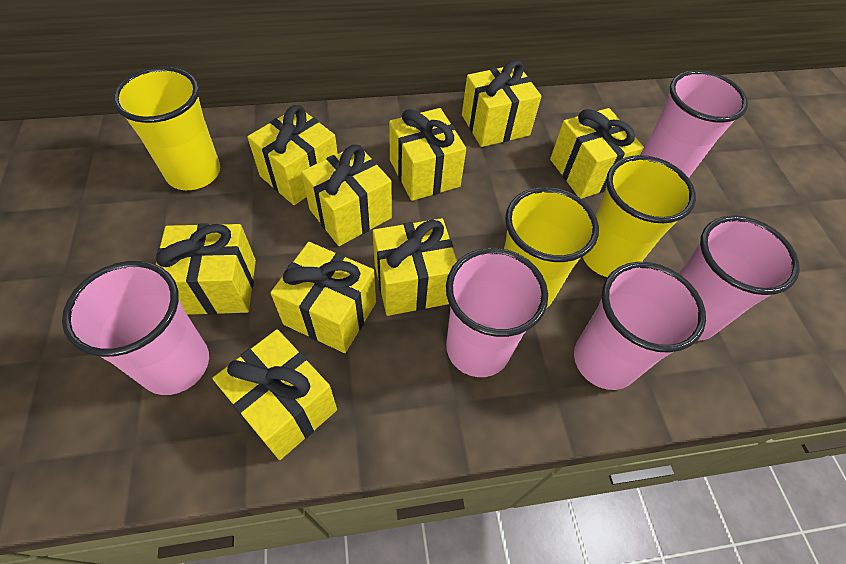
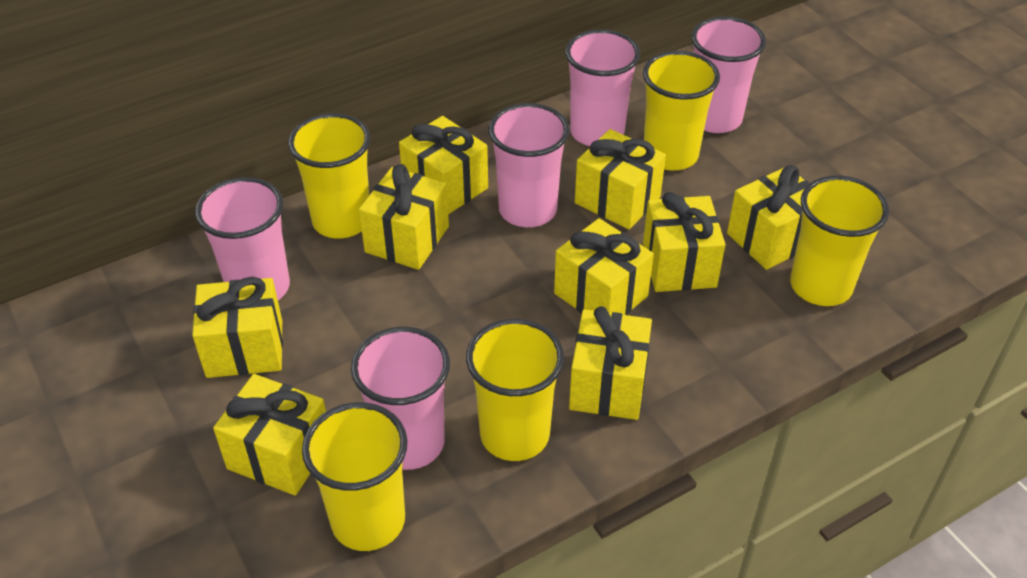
yellow cup: 3 -> 5

